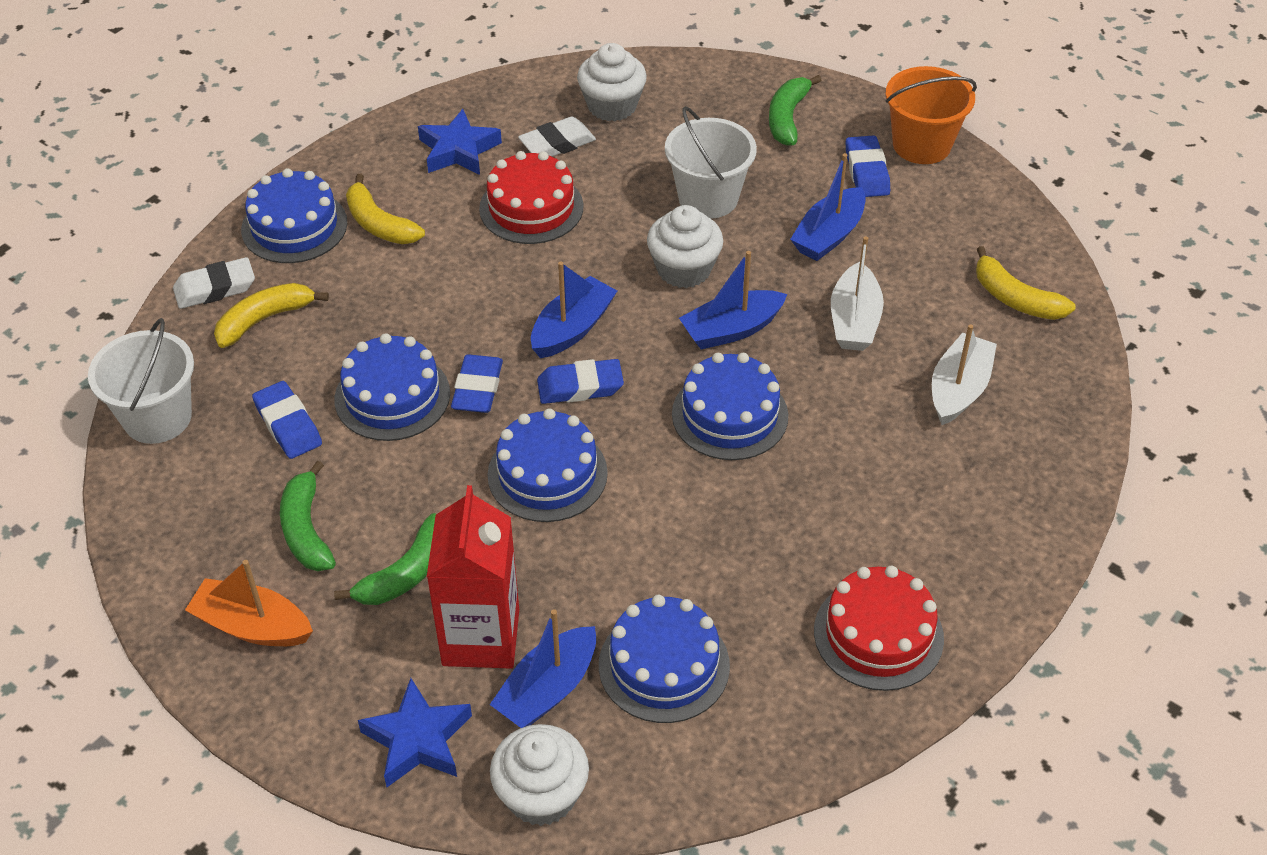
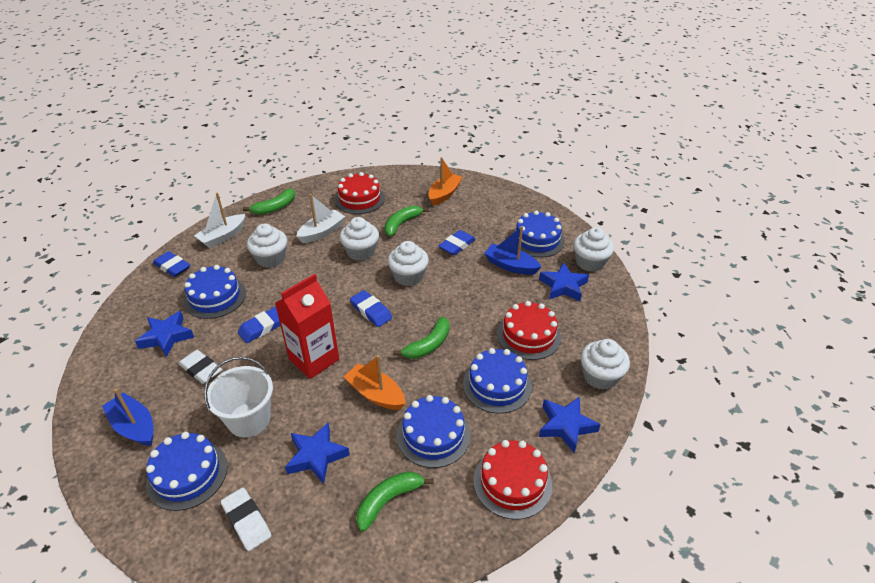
blue boat: 4 -> 2
blue star: 2 -> 4
green banana: 3 -> 4
orange boat: 1 -> 2
orange bucket: 1 -> 0
red cake: 2 -> 3
white bucket: 2 -> 1
white cupcake: 3 -> 5
yellow banana: 3 -> 0

